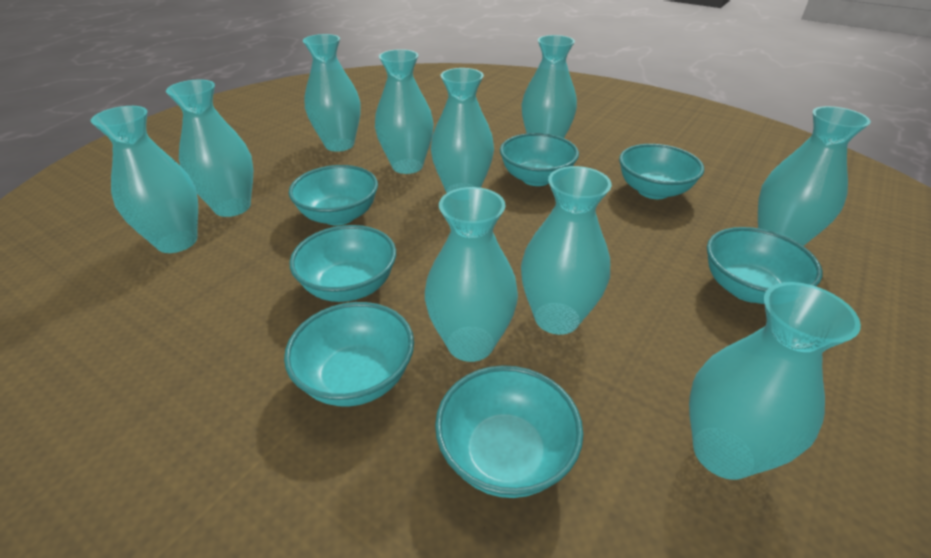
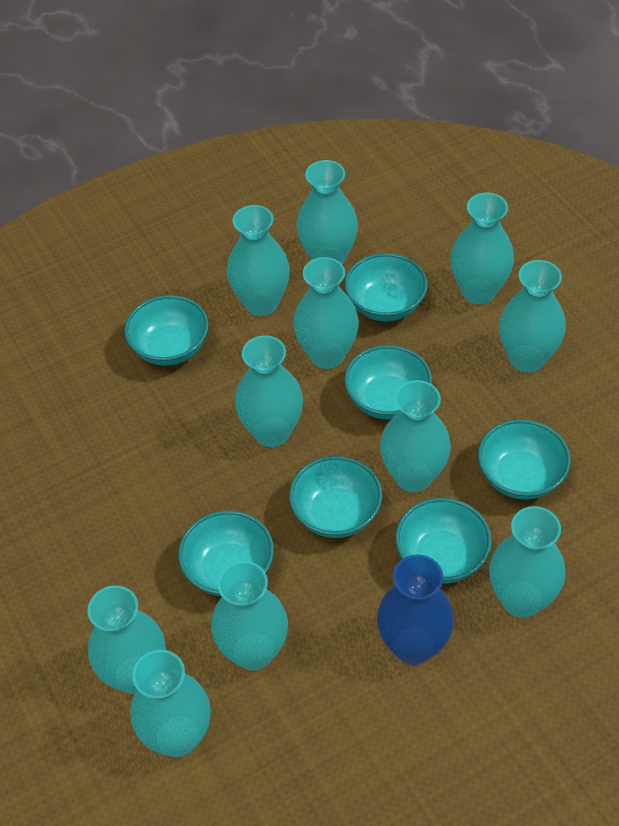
blue vase: 0 -> 1
turquoise vase: 10 -> 11

